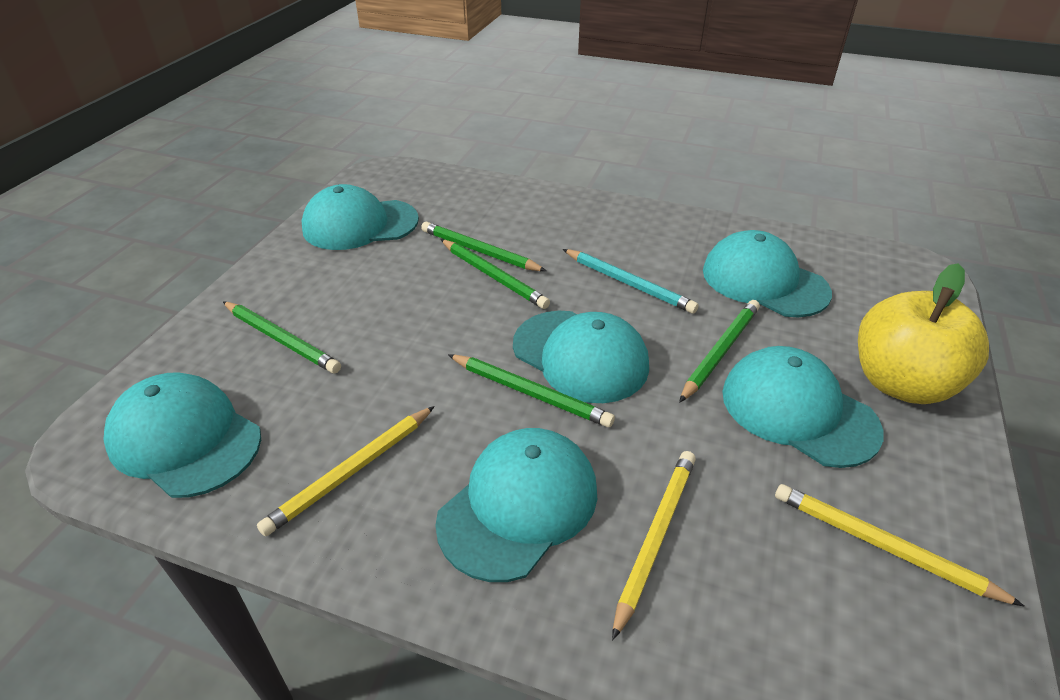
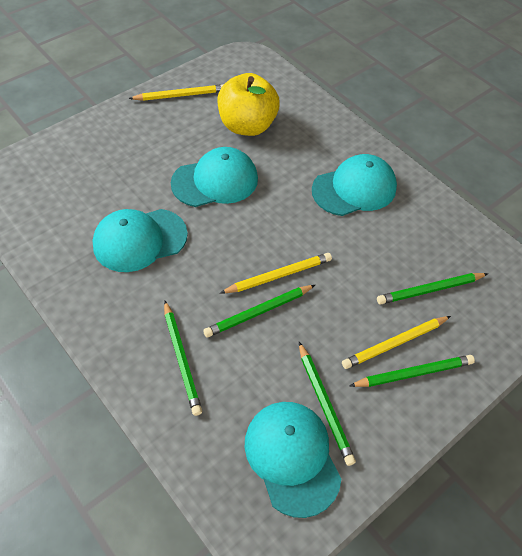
turquoise cap: 6 -> 4
turquoise pencil: 1 -> 0

